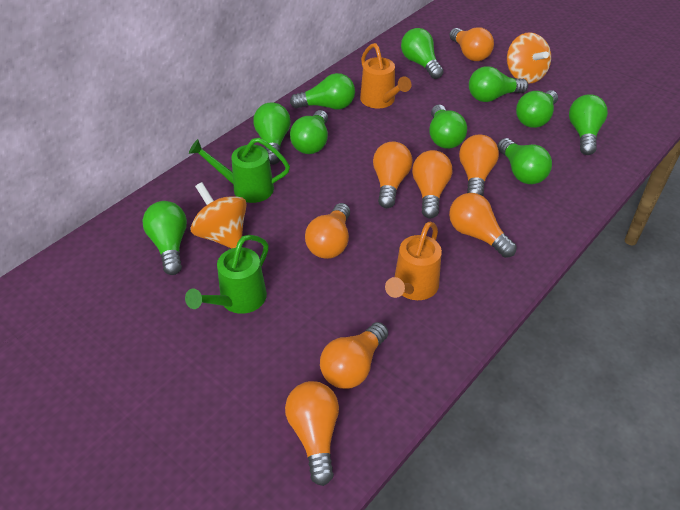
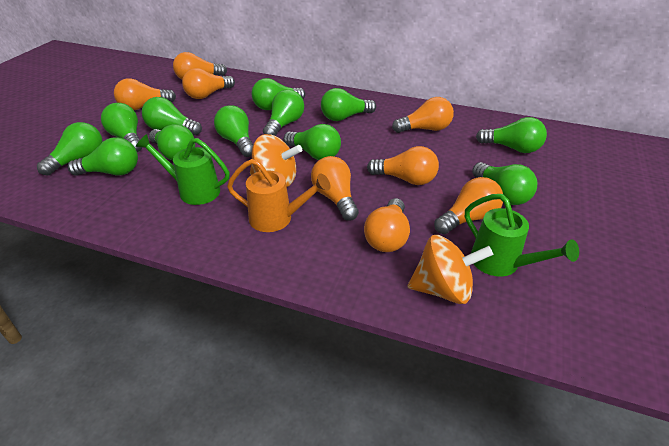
green light bulb: 10 -> 12
orange watering can: 2 -> 1

